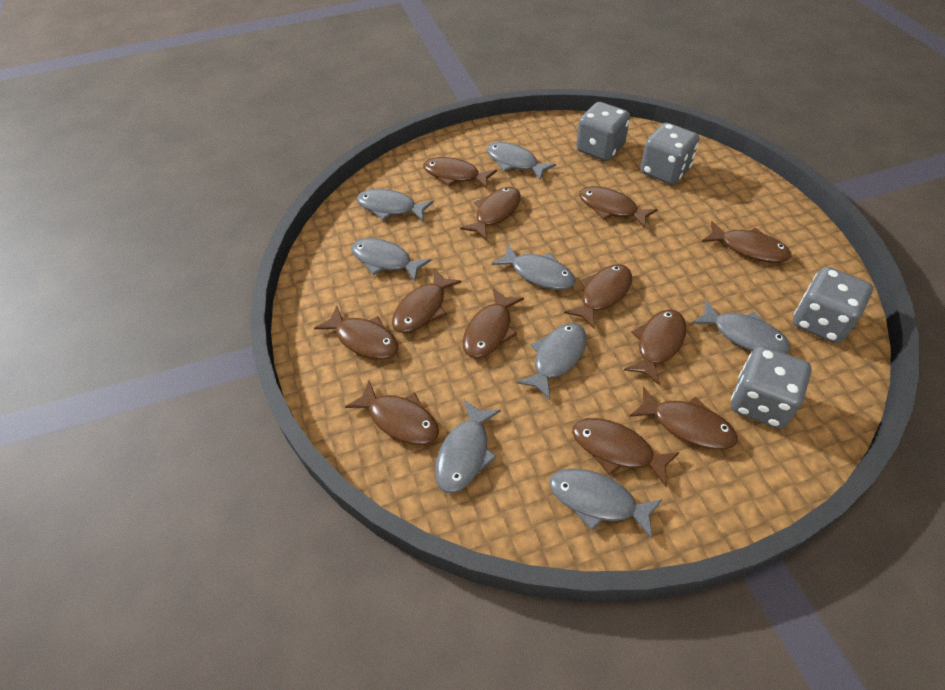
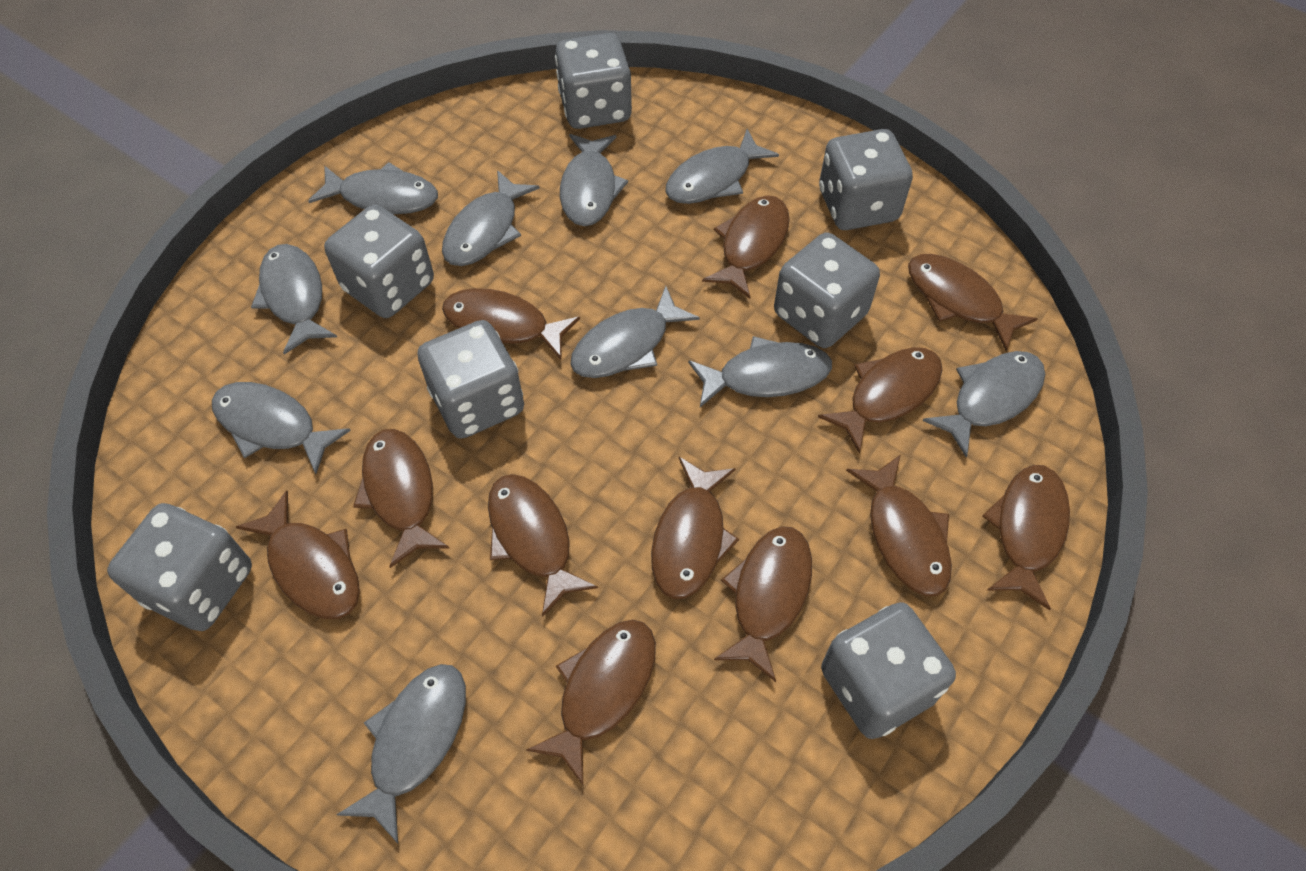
grey dice: 4 -> 7
grey fish: 8 -> 10

